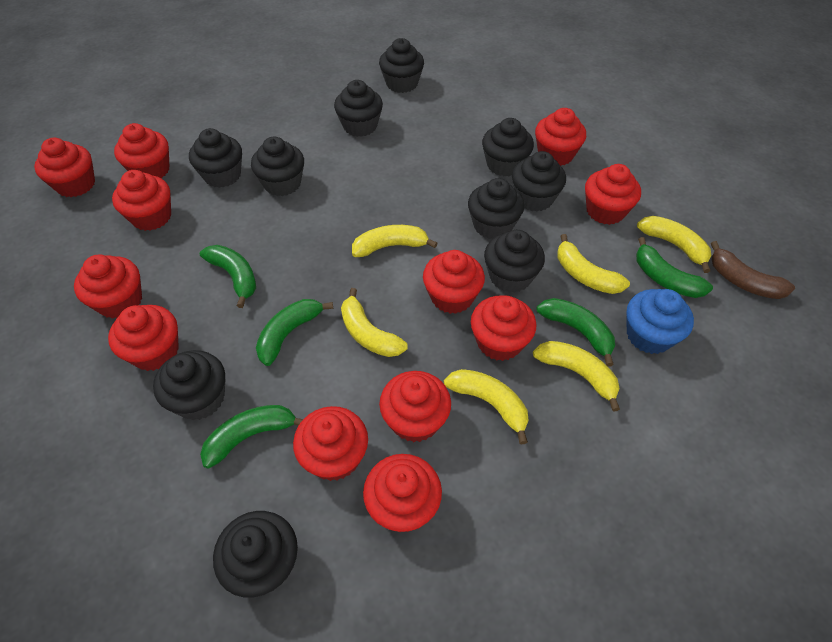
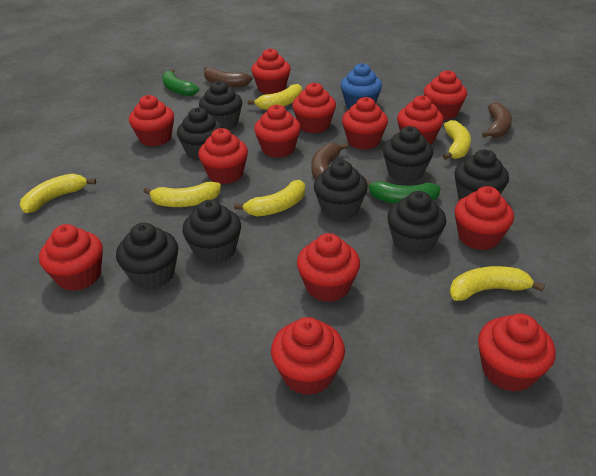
black cupcake: 10 -> 8
brown banana: 1 -> 3
green banana: 5 -> 2
red cupcake: 12 -> 13

